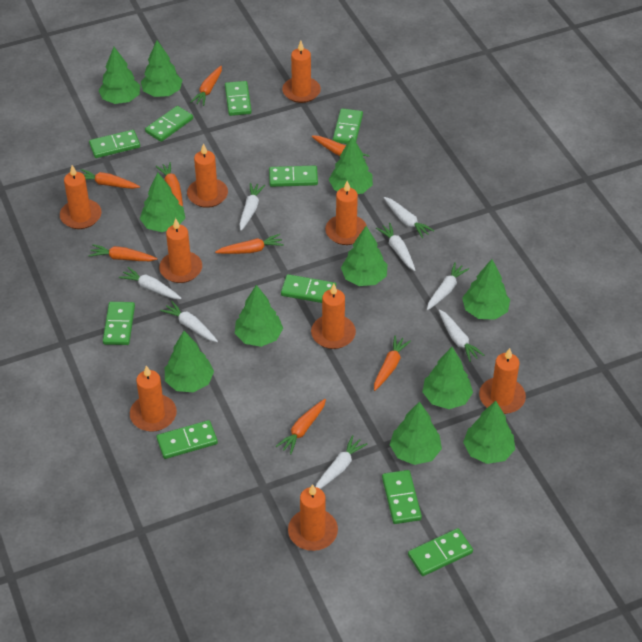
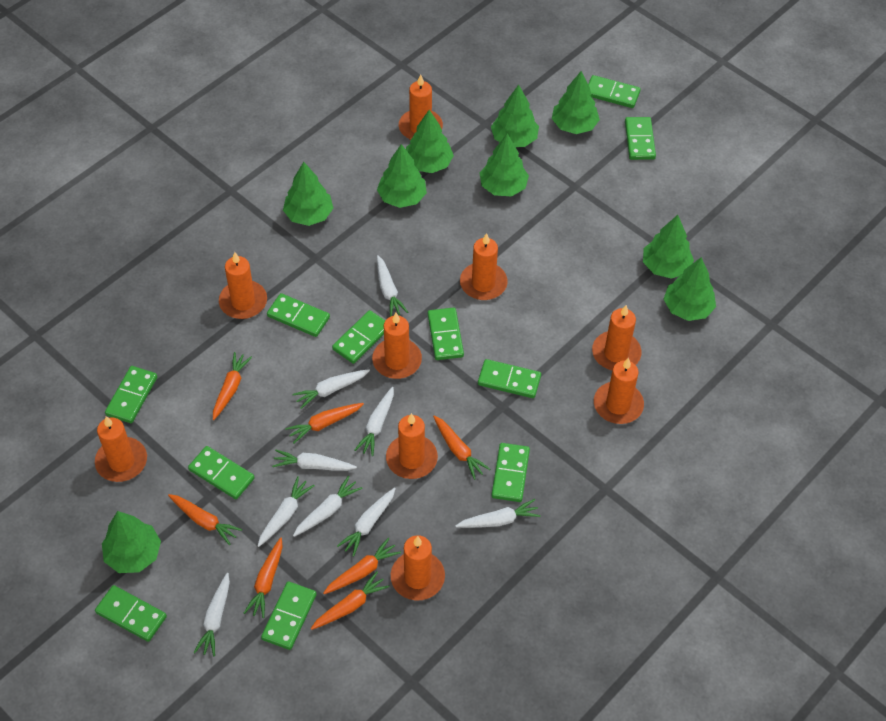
green domino: 10 -> 11
green tree: 11 -> 9
orange carrot: 8 -> 7
white carrot: 8 -> 9

